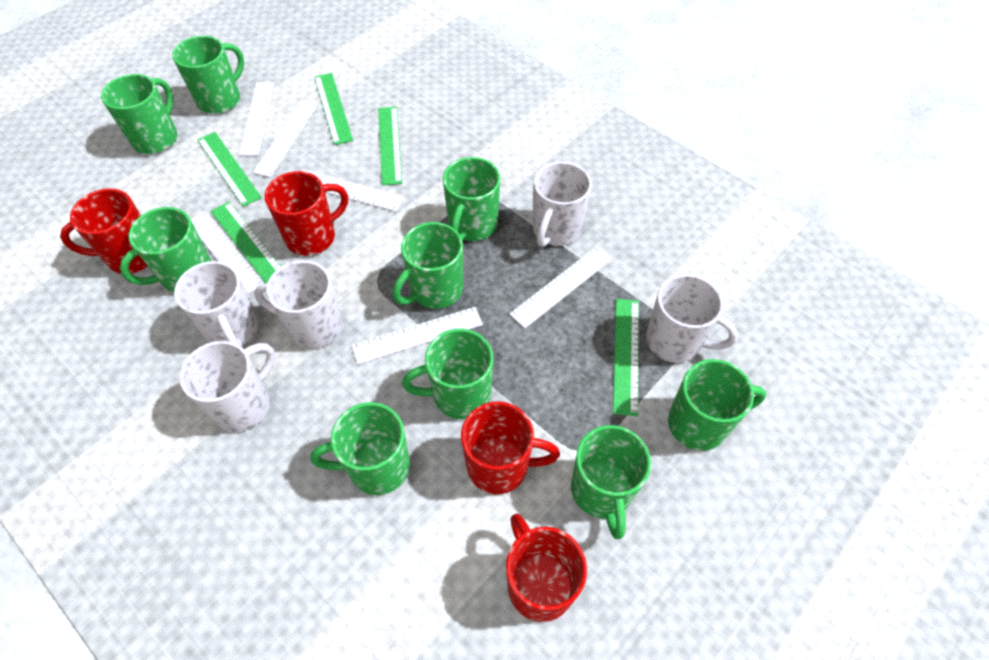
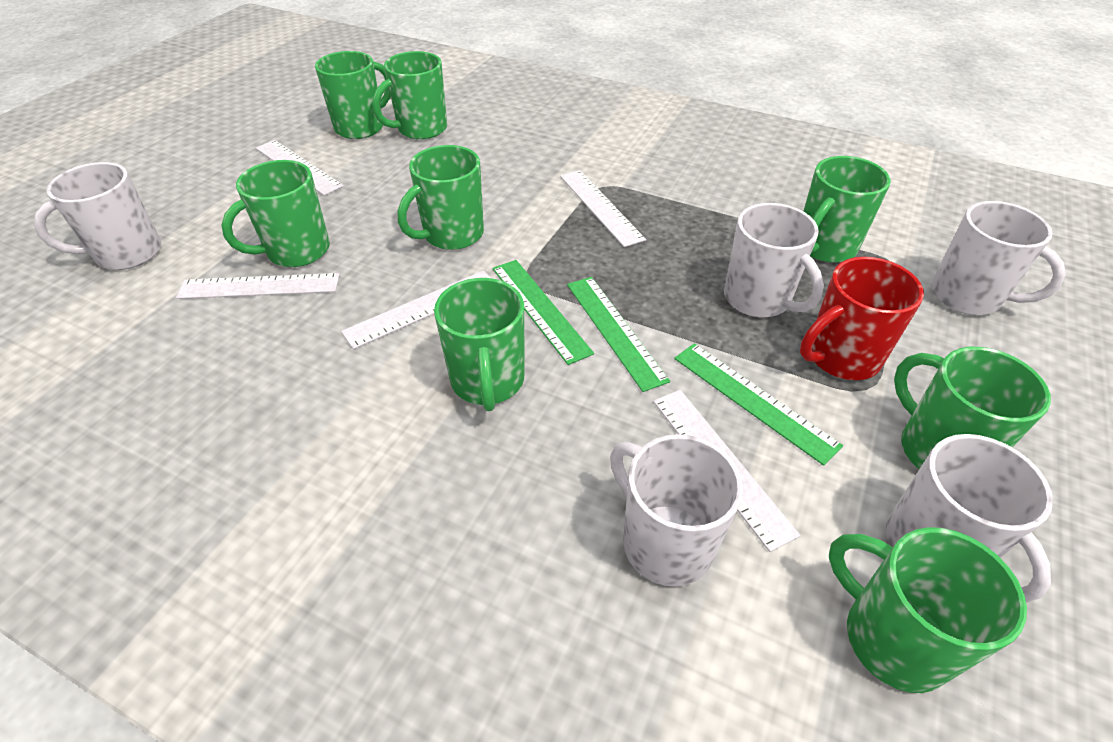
green mug: 9 -> 8
green ruler: 5 -> 3
red mug: 4 -> 1
white ruler: 6 -> 5

